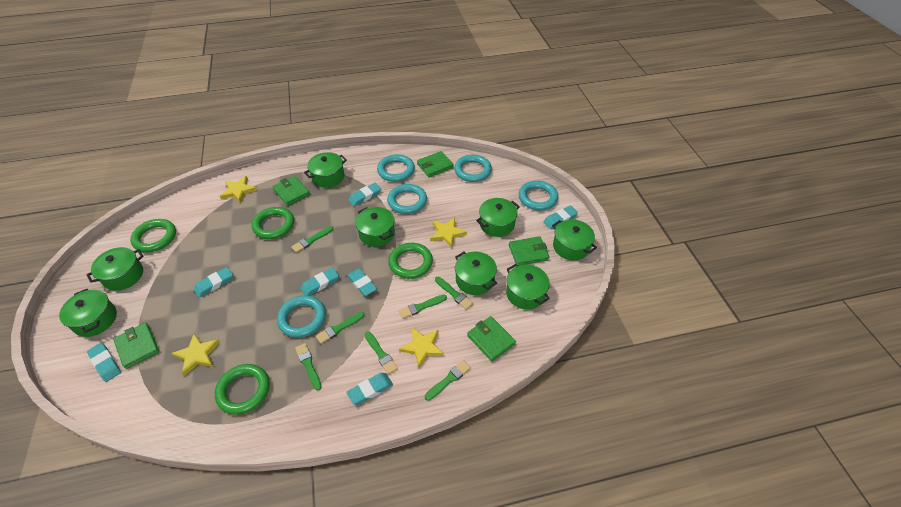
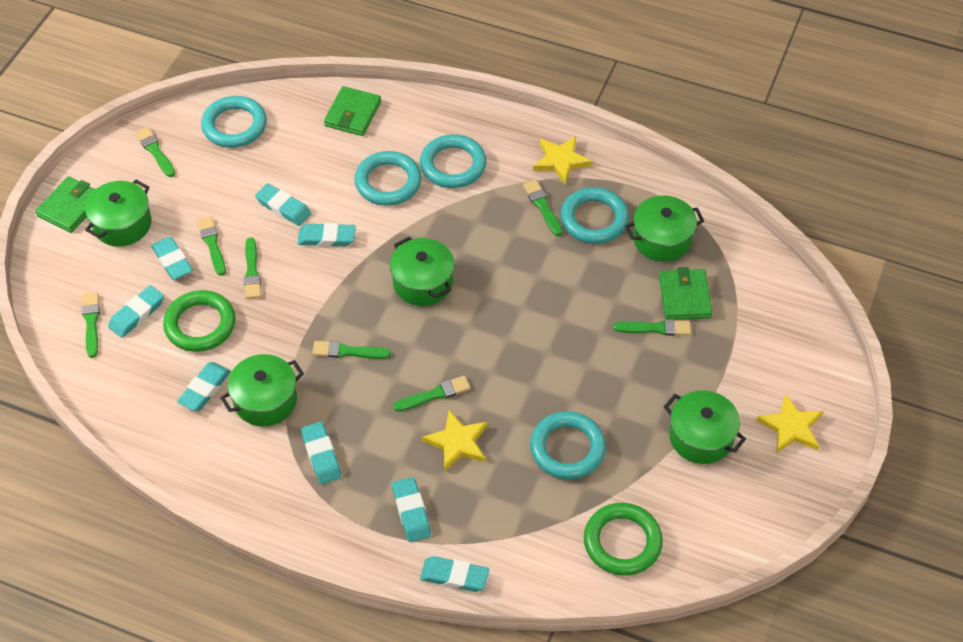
green brush: 7 -> 8
green pot: 8 -> 5
green ring: 4 -> 2
green wallet: 5 -> 3
turquoise eraser: 7 -> 8
yellow star: 4 -> 3

